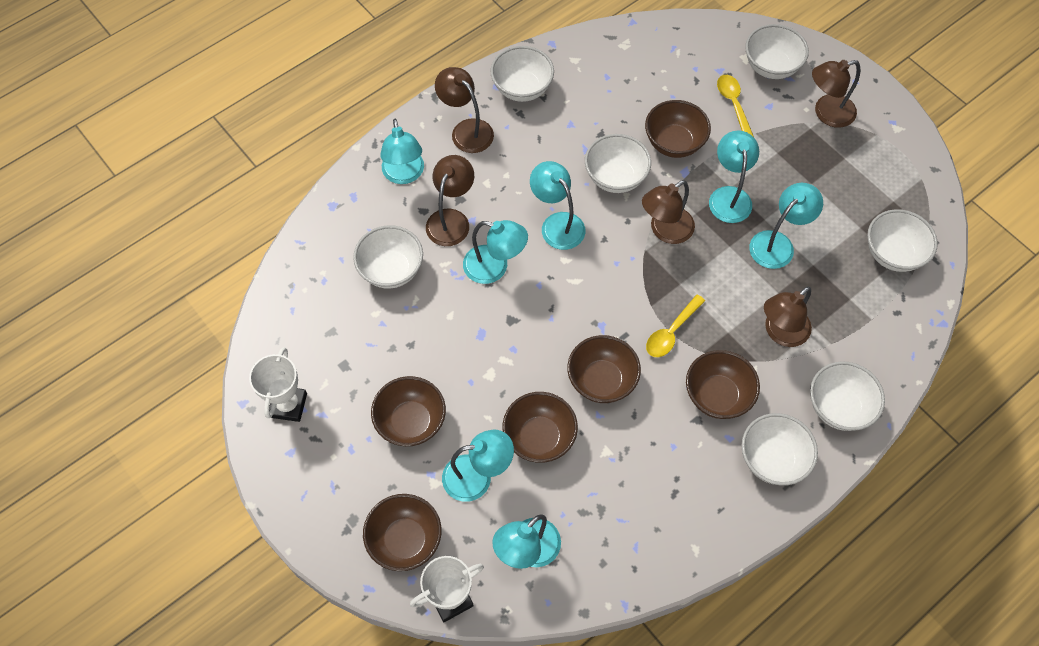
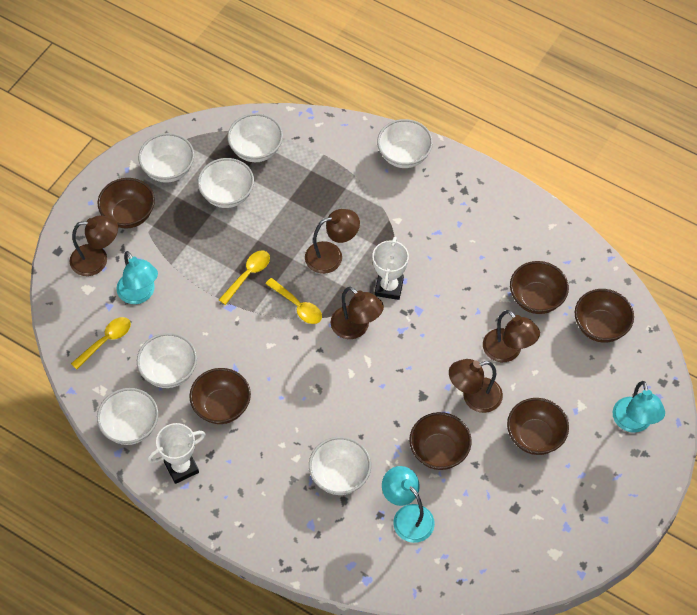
turquoise lamp: 7 -> 3
yellow spoon: 2 -> 3

